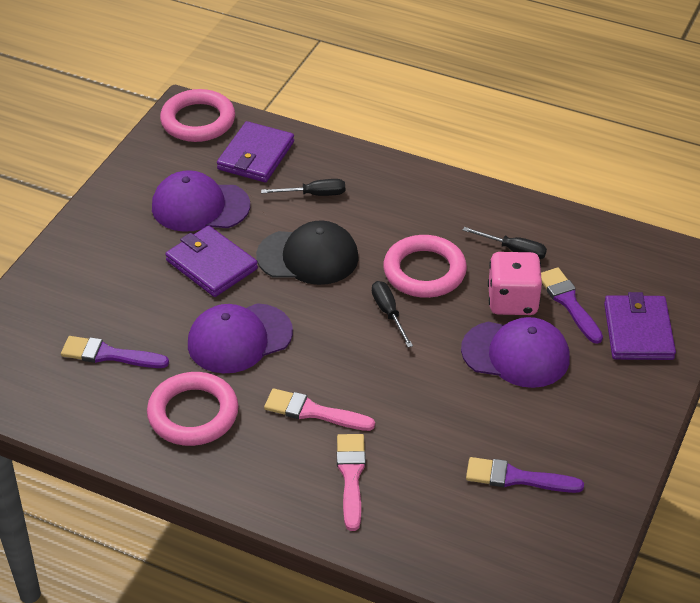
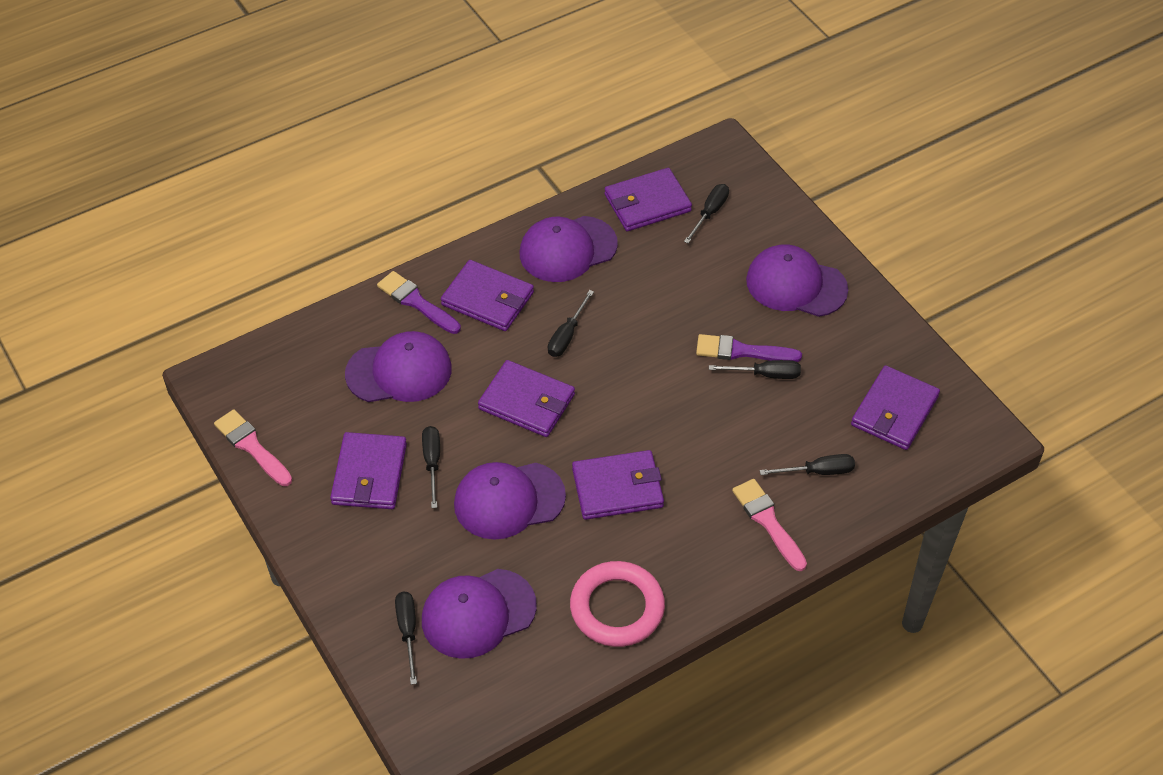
black cap: 1 -> 0
black screwdriver: 3 -> 6
pink dice: 1 -> 0
pink ring: 3 -> 1
purple brush: 3 -> 2
purple cap: 3 -> 5
purple wallet: 3 -> 6

